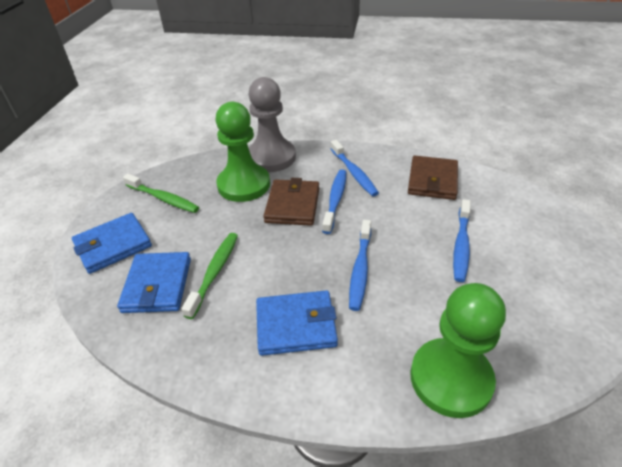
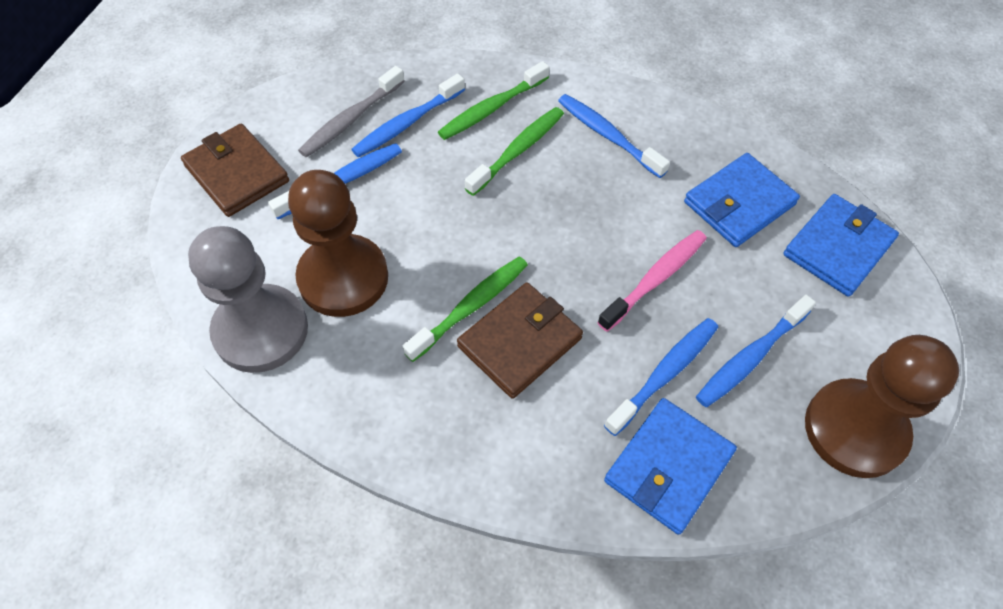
blue toothbrush: 4 -> 5
brown pawn: 0 -> 2
green pawn: 2 -> 0
green toothbrush: 2 -> 3
grey toothbrush: 0 -> 1
pink toothbrush: 0 -> 1

